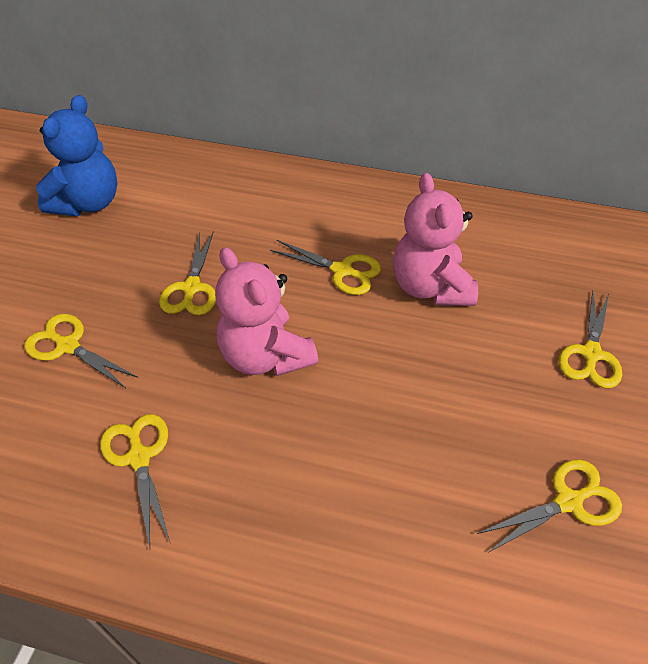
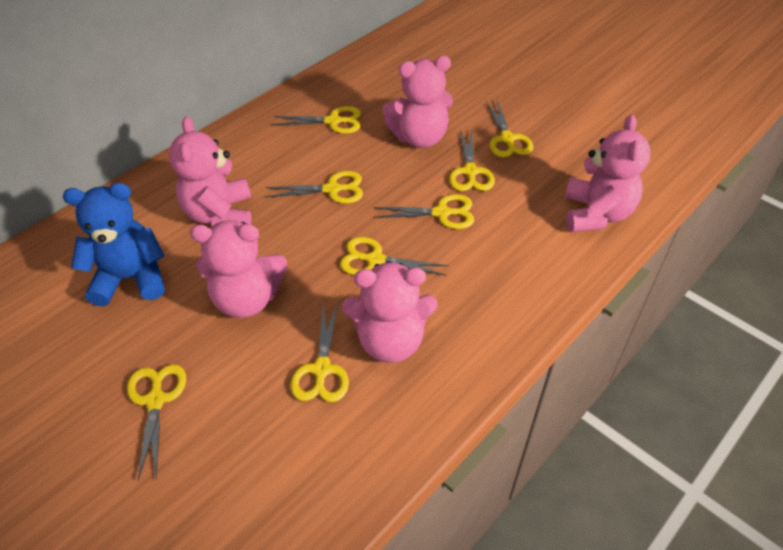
pink teddy bear: 2 -> 5
yellow scissors: 6 -> 8

